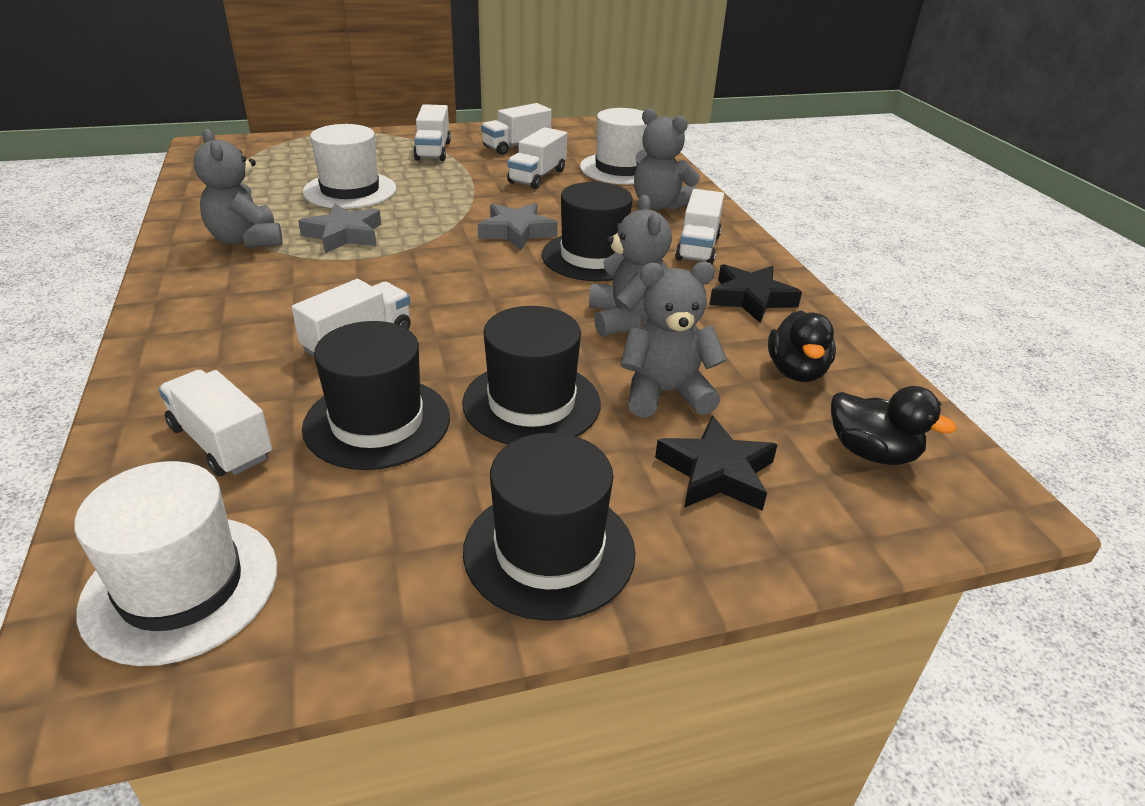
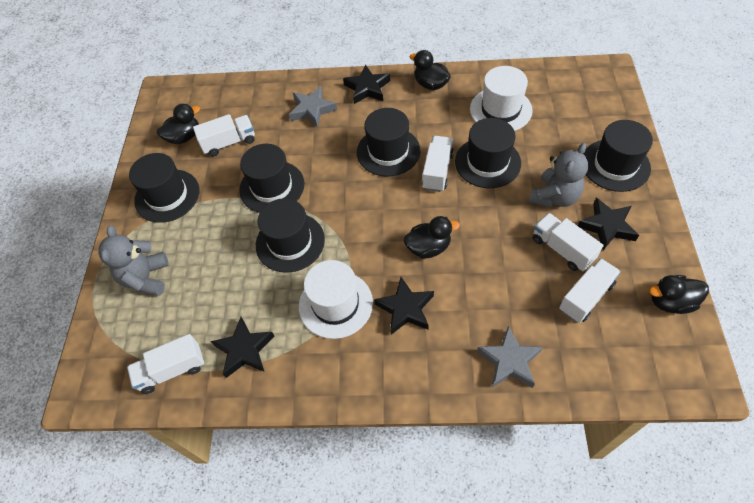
black duck: 2 -> 4
black hat: 4 -> 6
black star: 2 -> 4
grey teddy bear: 4 -> 2
white hat: 3 -> 2
white truck: 6 -> 5

